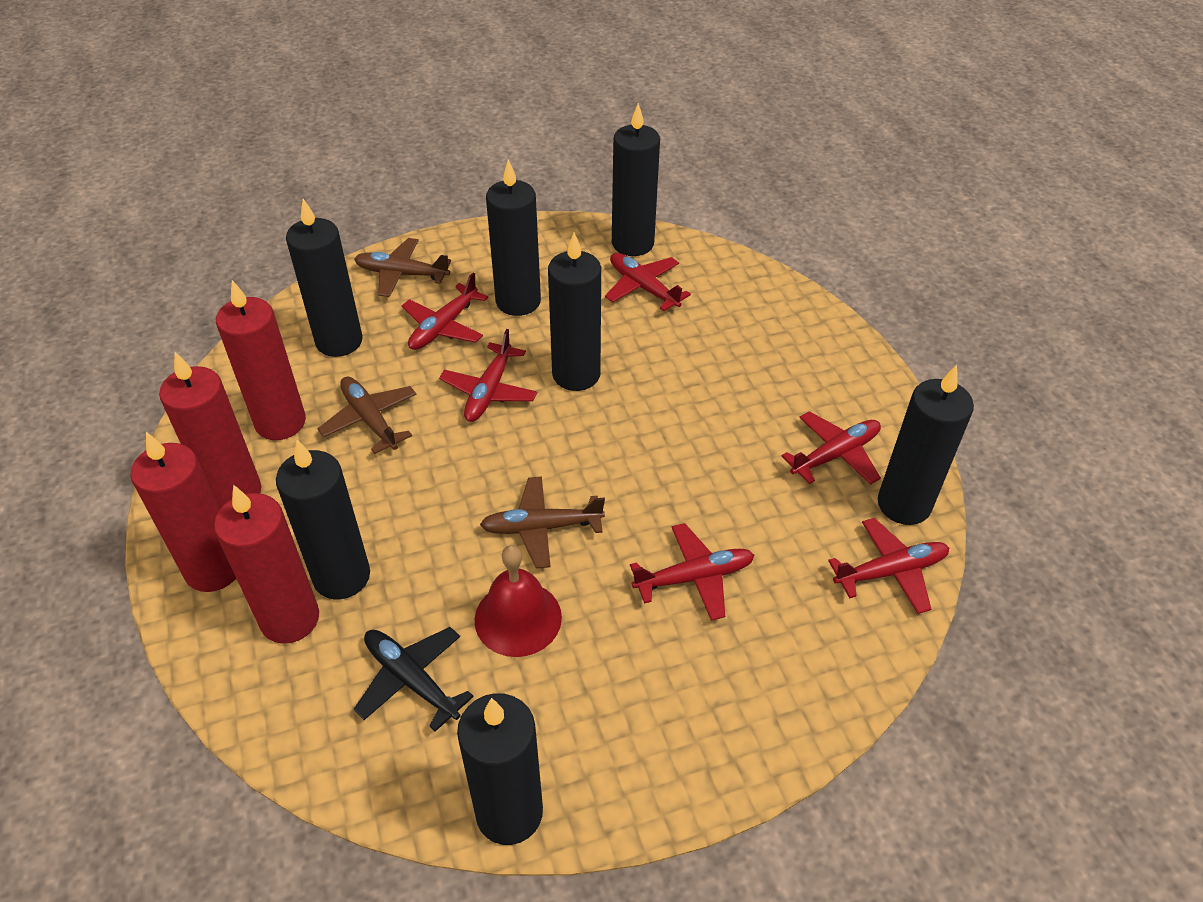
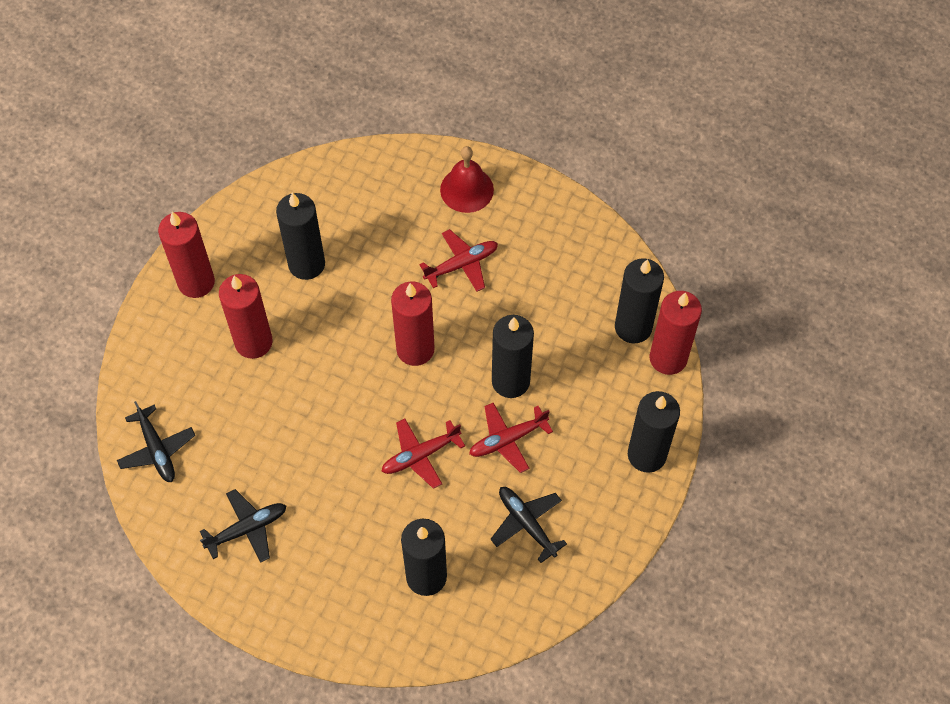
black candle: 7 -> 5
black plane: 1 -> 3
brown plane: 3 -> 0
red plane: 6 -> 3

